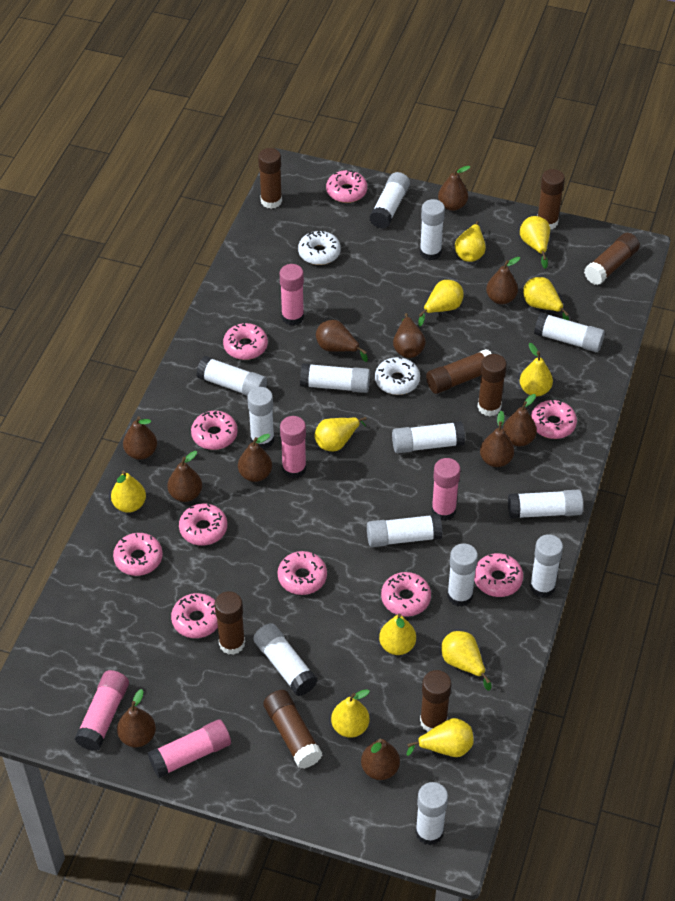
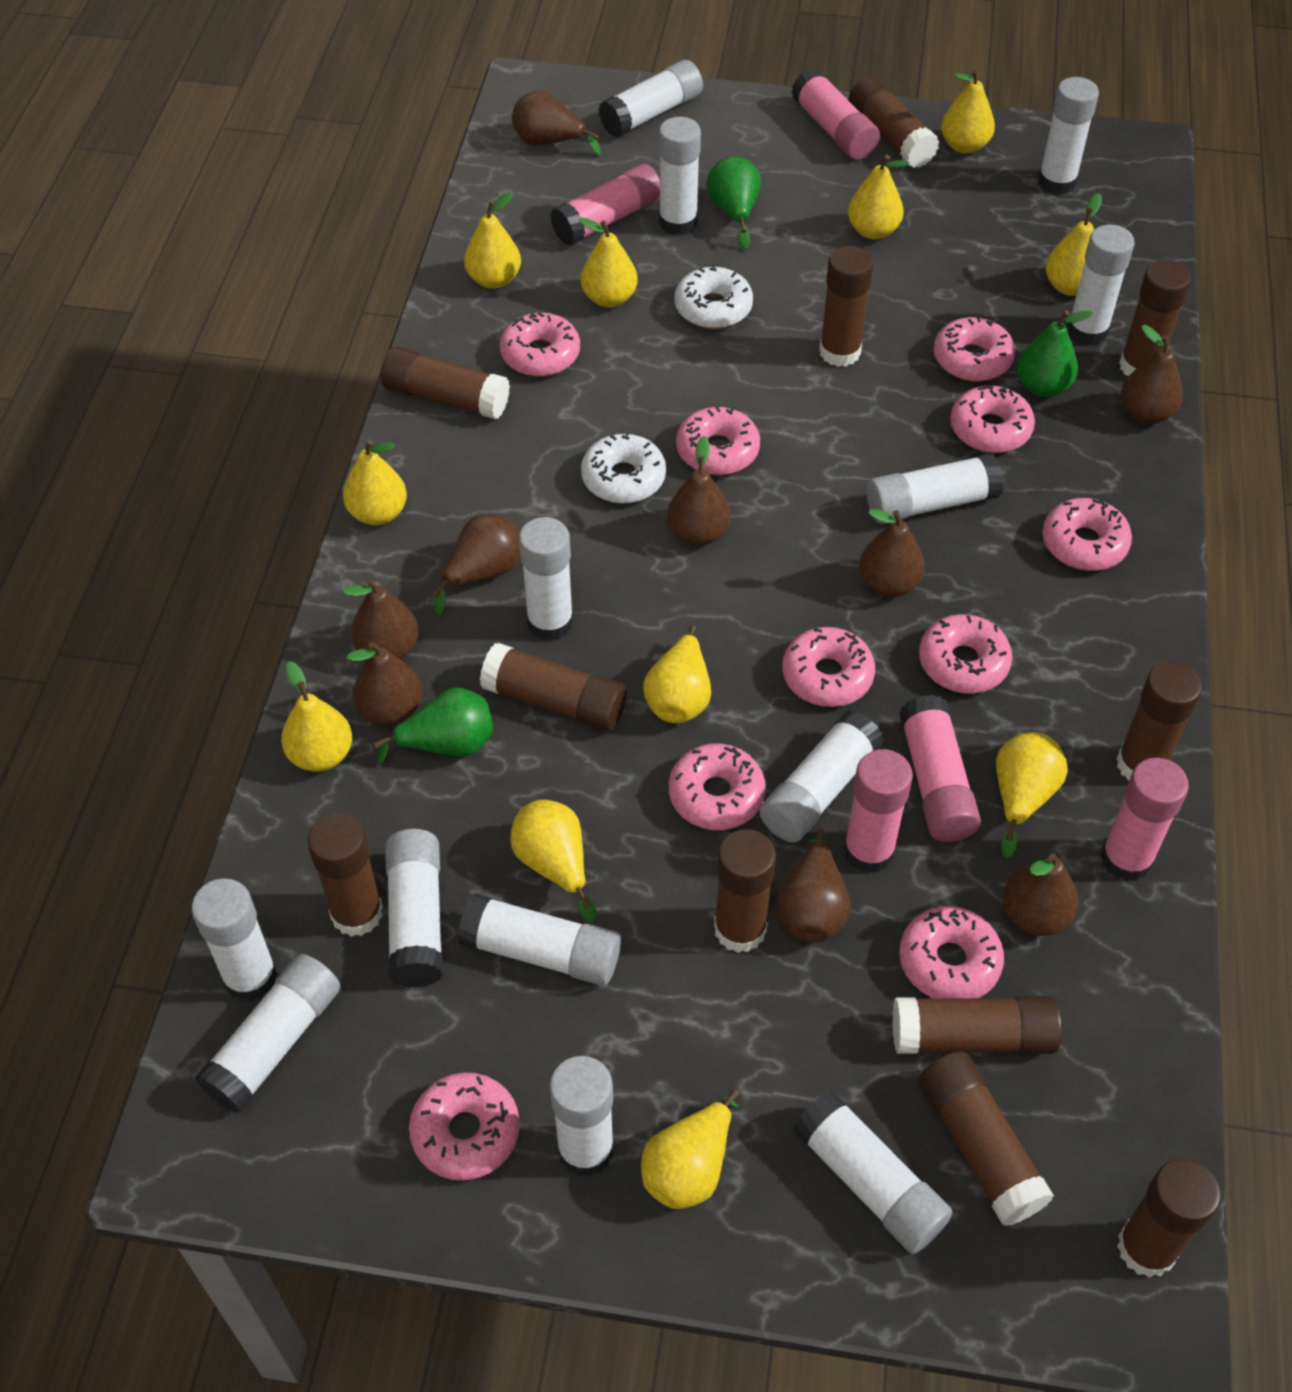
brown glue stick: 8 -> 11
brown pear: 11 -> 9
green pear: 0 -> 3

